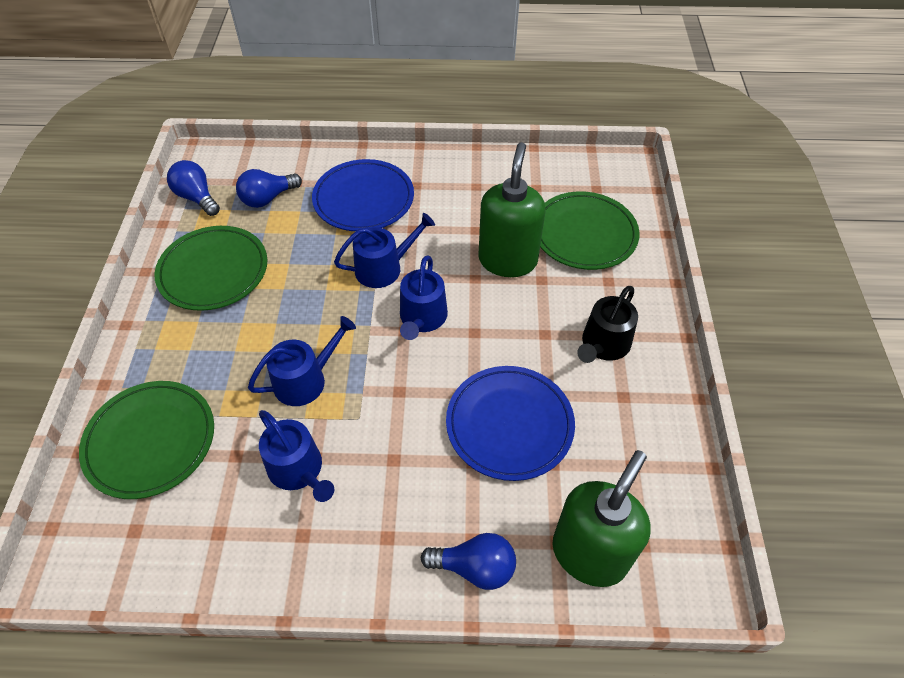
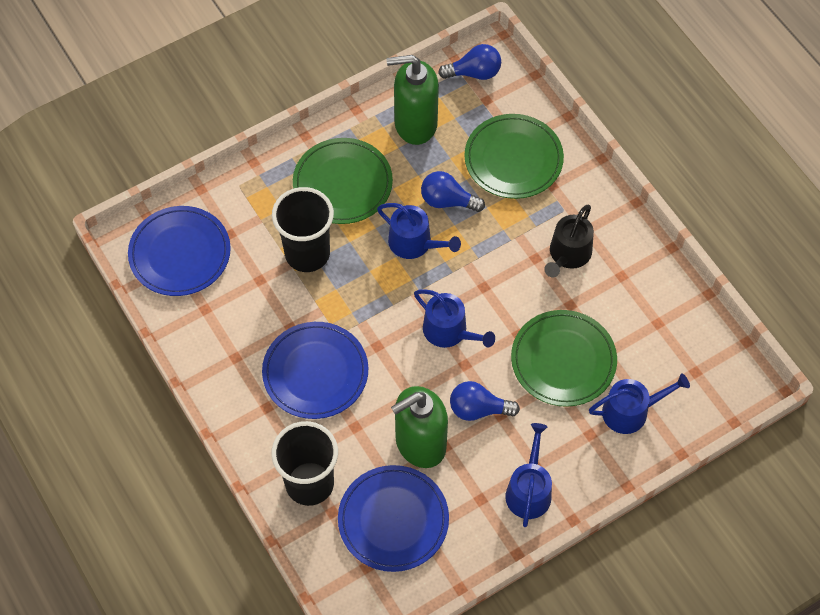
black cup: 0 -> 2
blue plate: 2 -> 3

